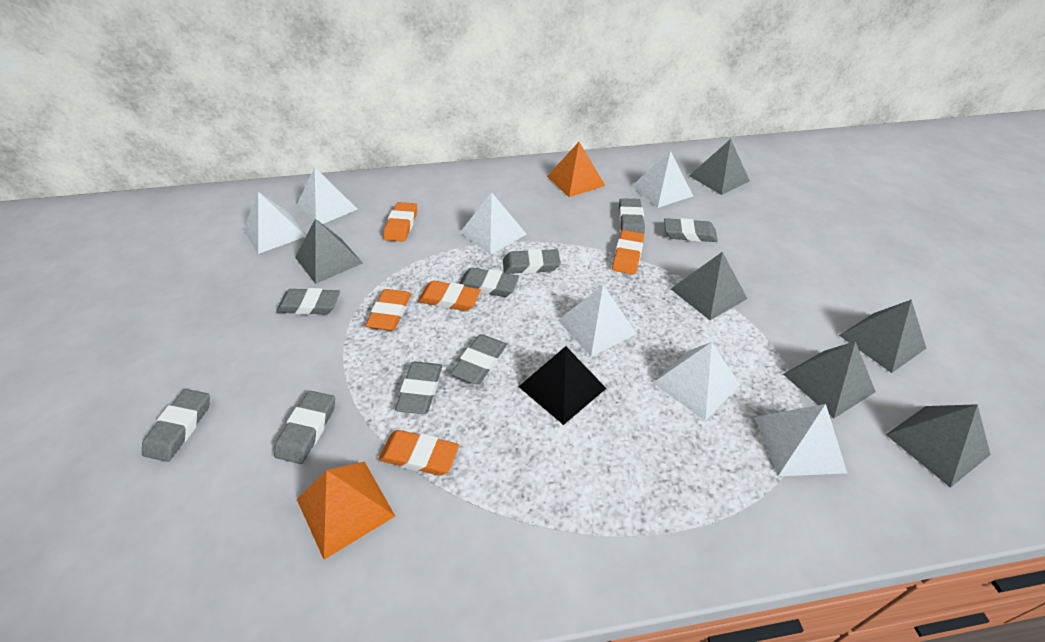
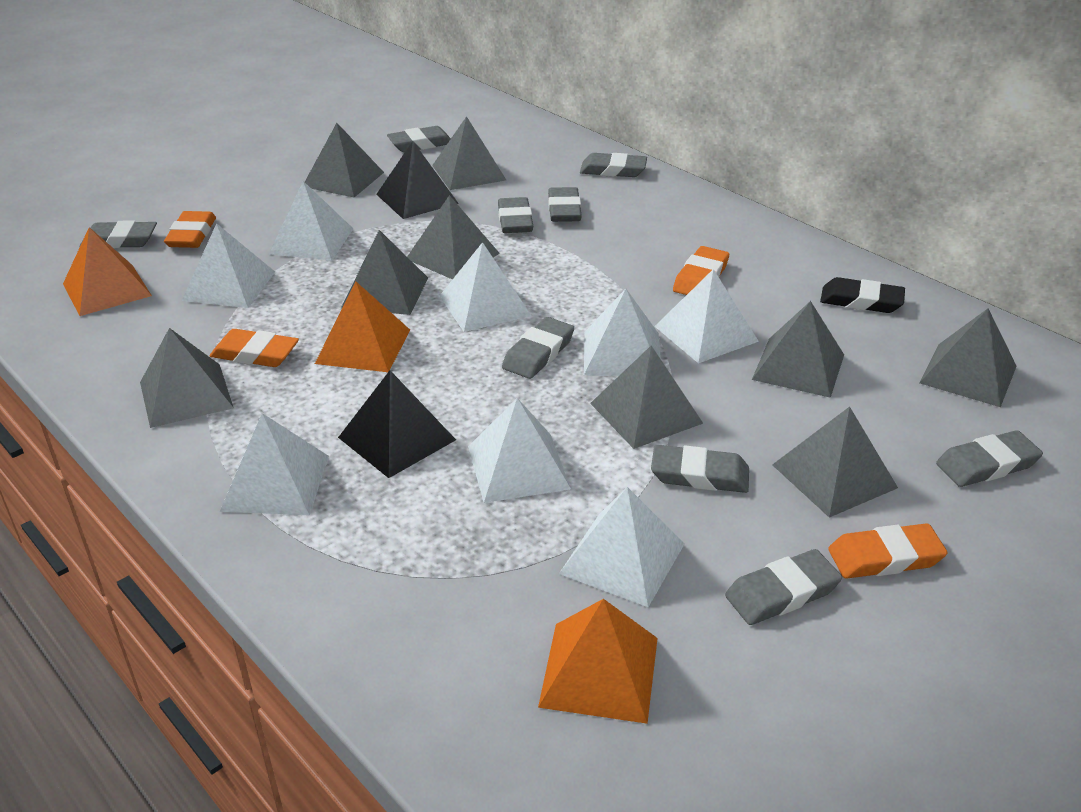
black eraser: 0 -> 1
black pyramid: 1 -> 2
grey pyramid: 6 -> 9
orange eraser: 5 -> 4
orange pyramid: 2 -> 3
white pyramid: 7 -> 8

